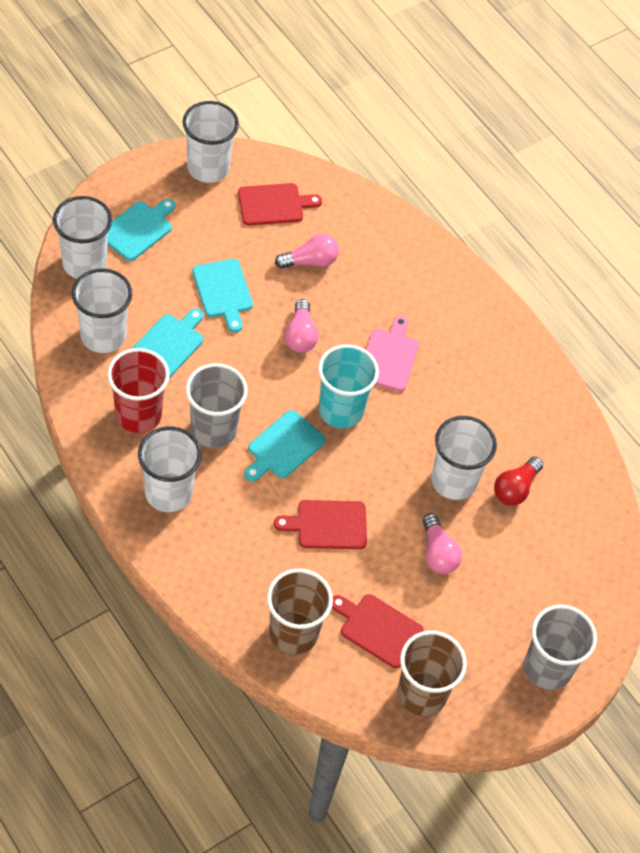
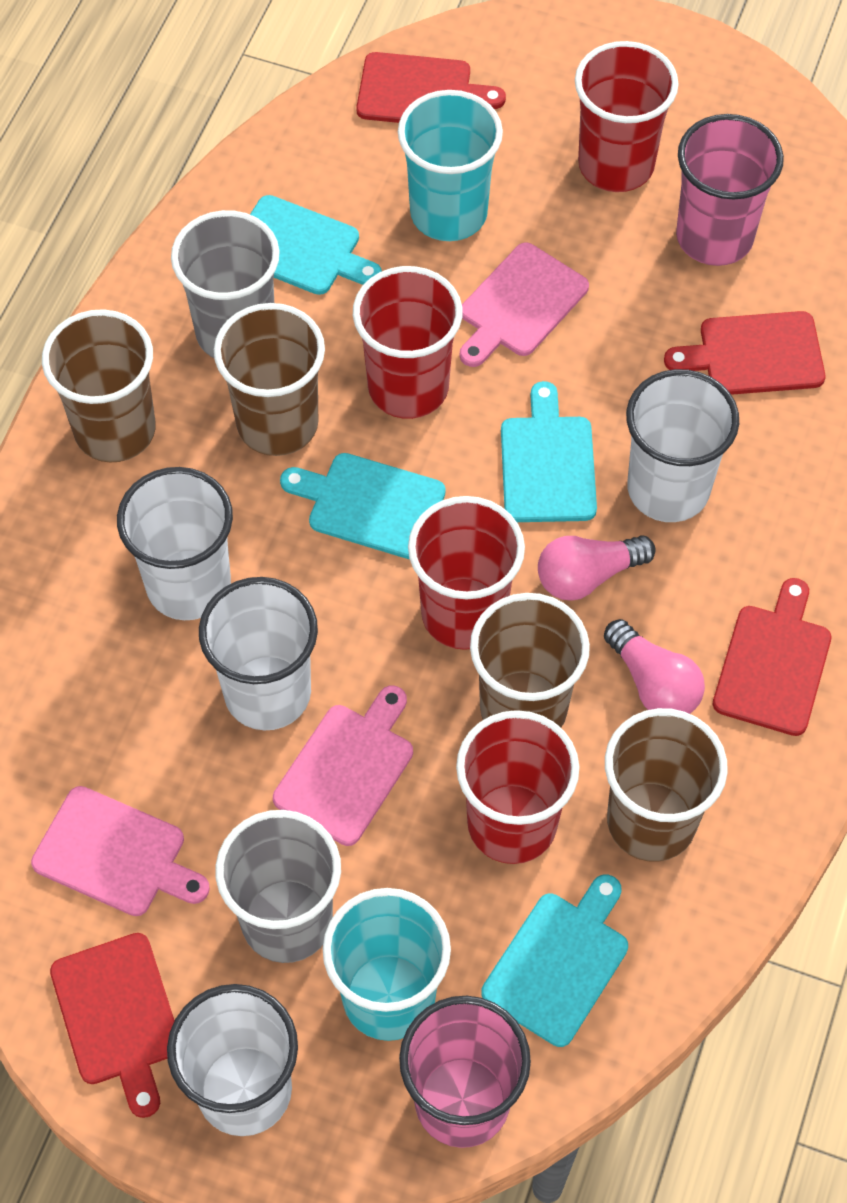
brown cup: 2 -> 4
pink cup: 0 -> 2
pink cutting board: 1 -> 3
pink light bulb: 3 -> 2
red cup: 1 -> 4
red cutting board: 3 -> 4
red light bulb: 1 -> 0
turquoise cup: 1 -> 2
white cup: 5 -> 4

